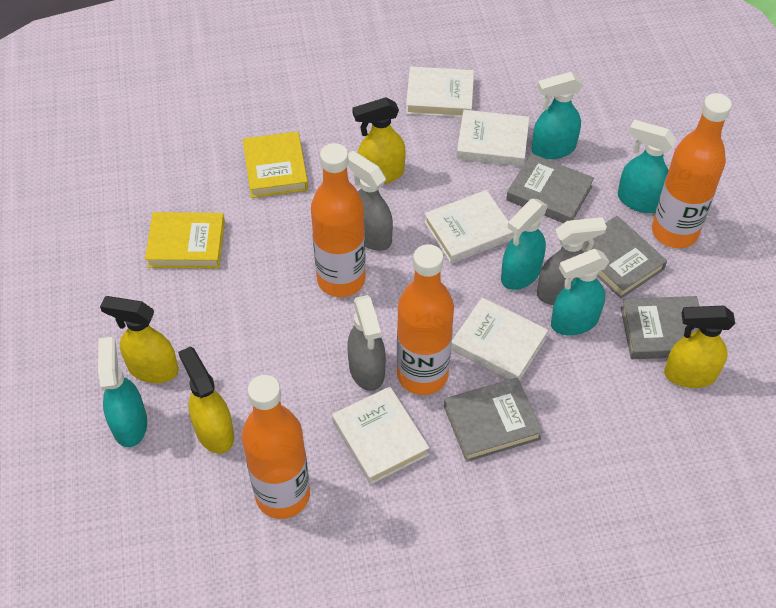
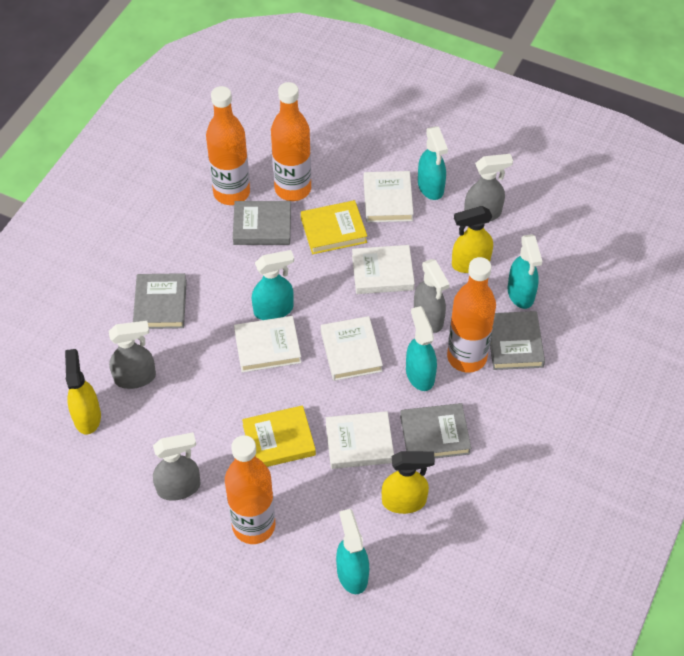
grey spray bottle: 3 -> 4
yellow spray bottle: 4 -> 3

